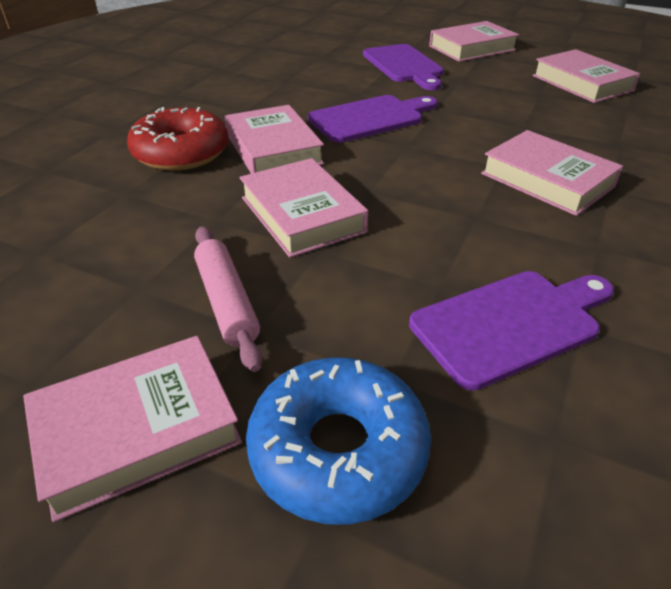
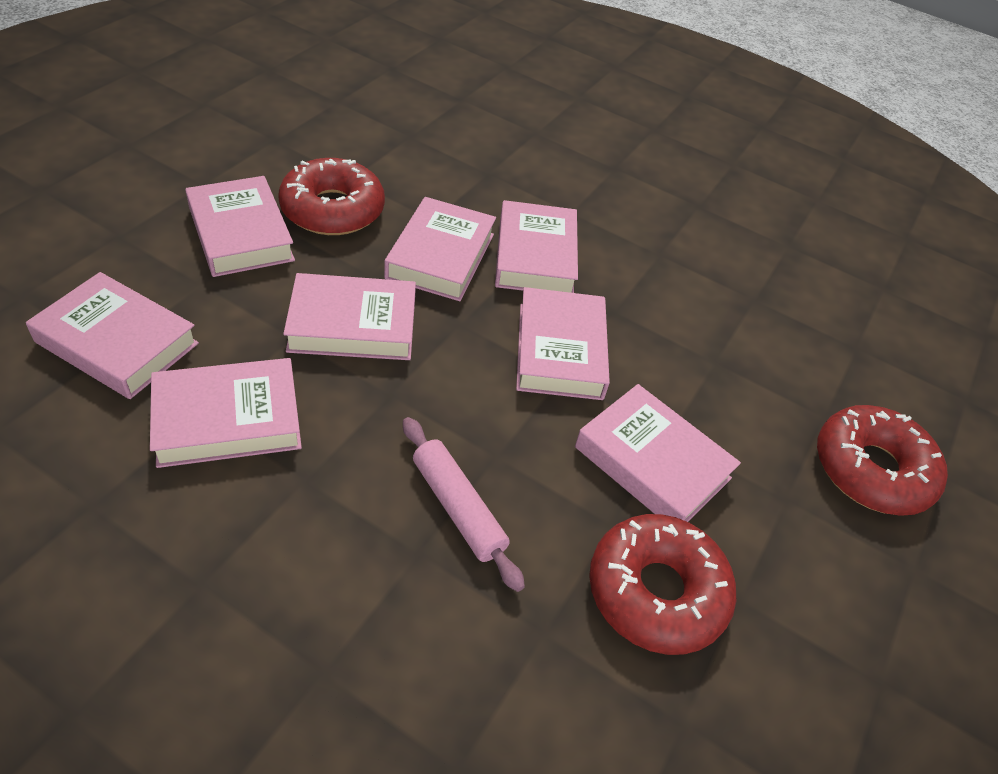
blue donut: 1 -> 0
pink book: 6 -> 8
purple cutting board: 3 -> 0
red donut: 1 -> 3

